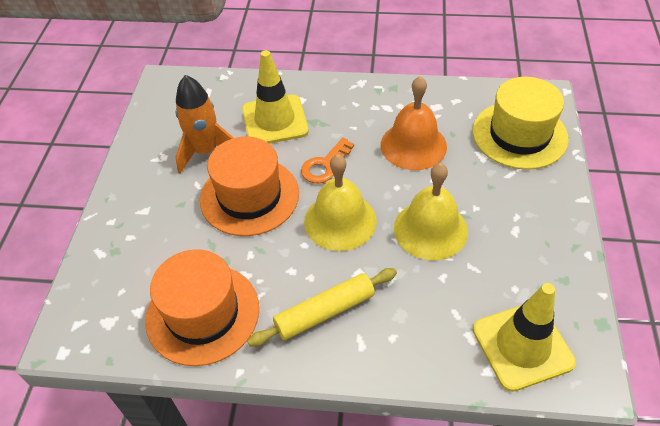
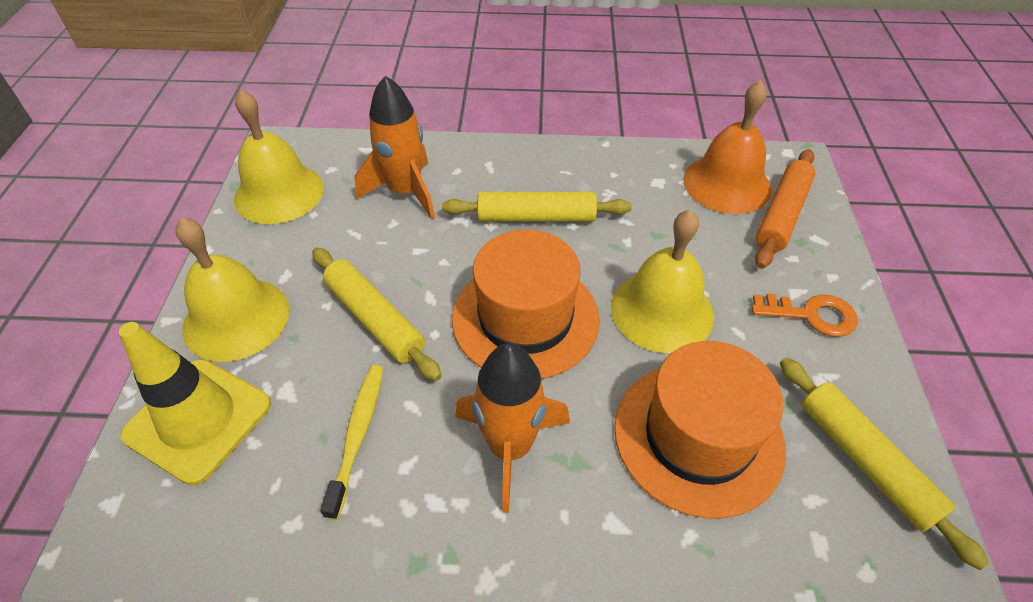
orange rocket: 1 -> 2
orange rolling pin: 0 -> 1
yellow bell: 2 -> 3
yellow hat: 1 -> 0
yellow rolling pin: 1 -> 3
yellow toothbrush: 0 -> 1
yellow traffic cone: 2 -> 1

